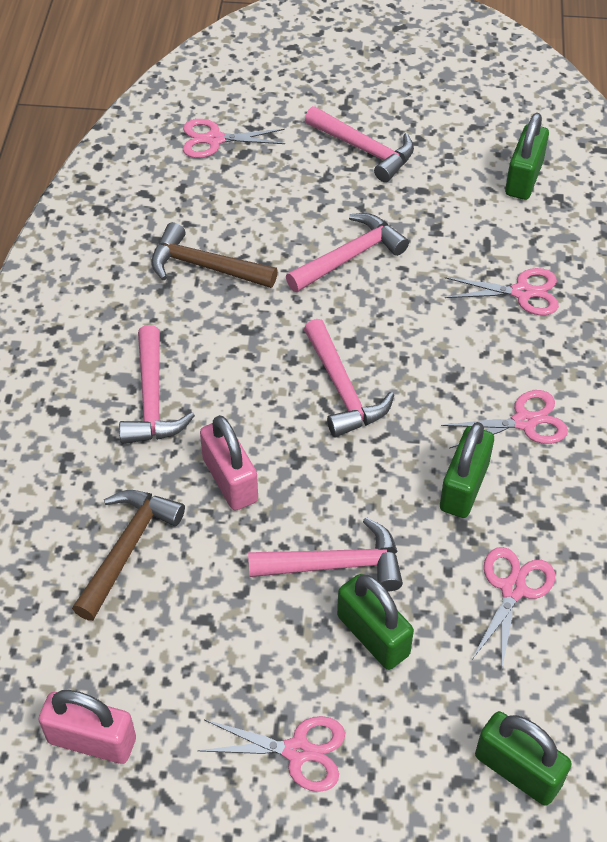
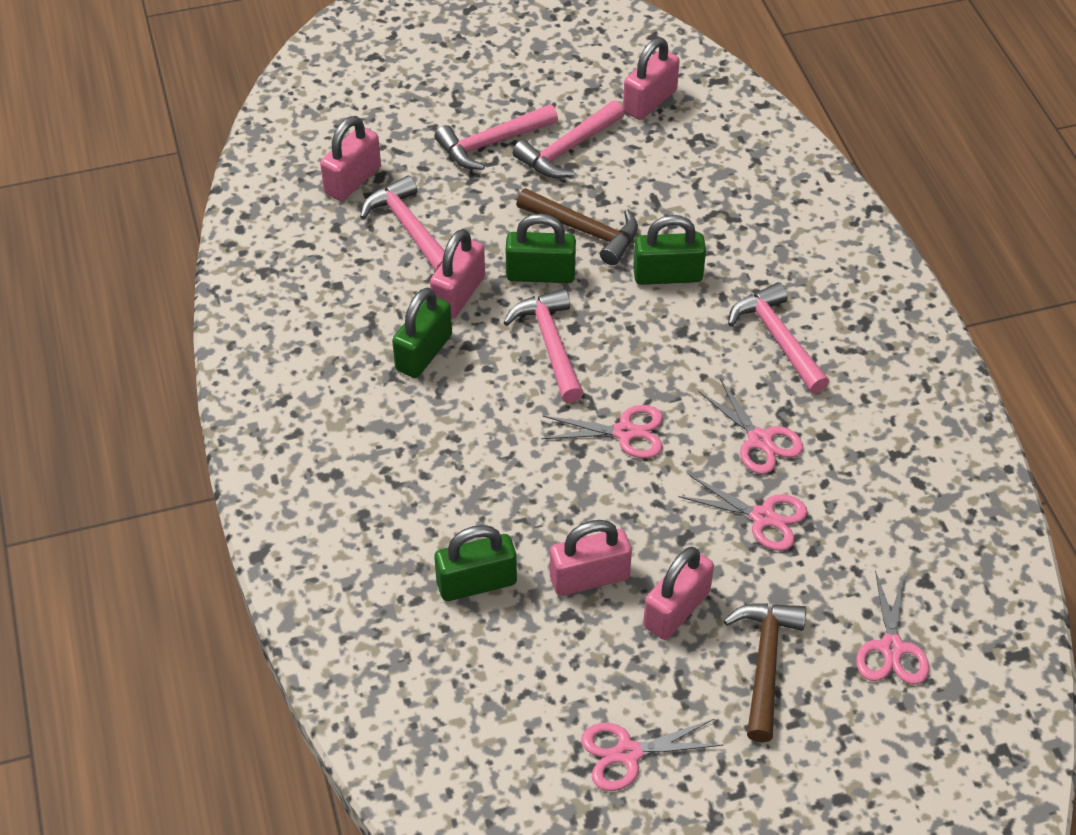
pink padlock: 2 -> 5

